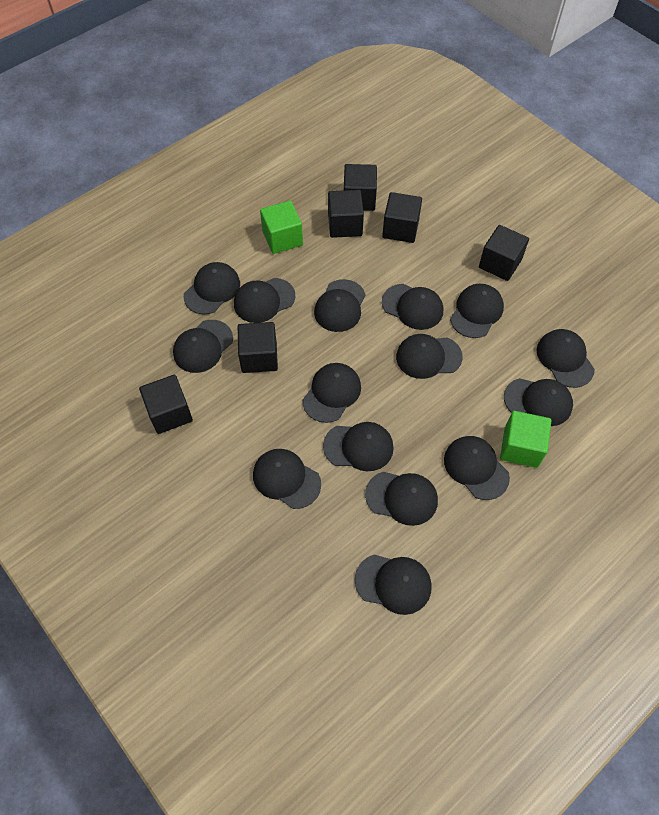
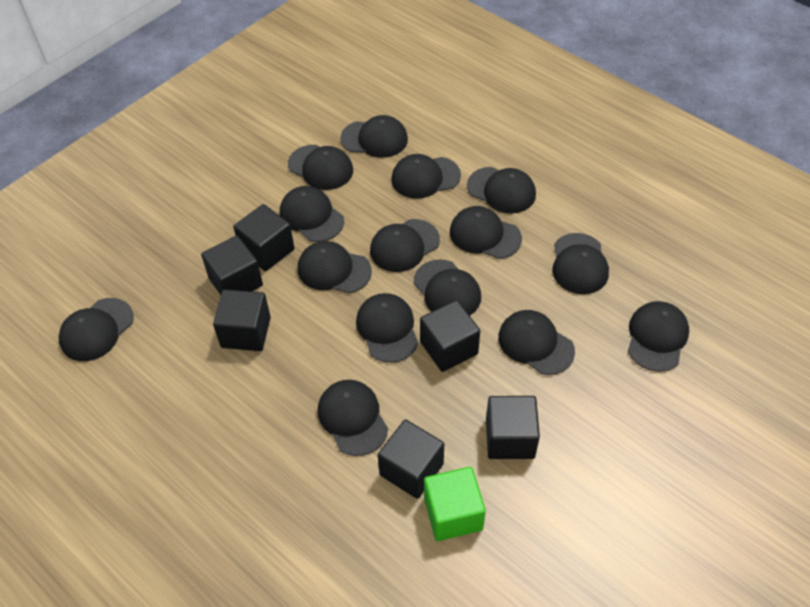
green cube: 2 -> 1

